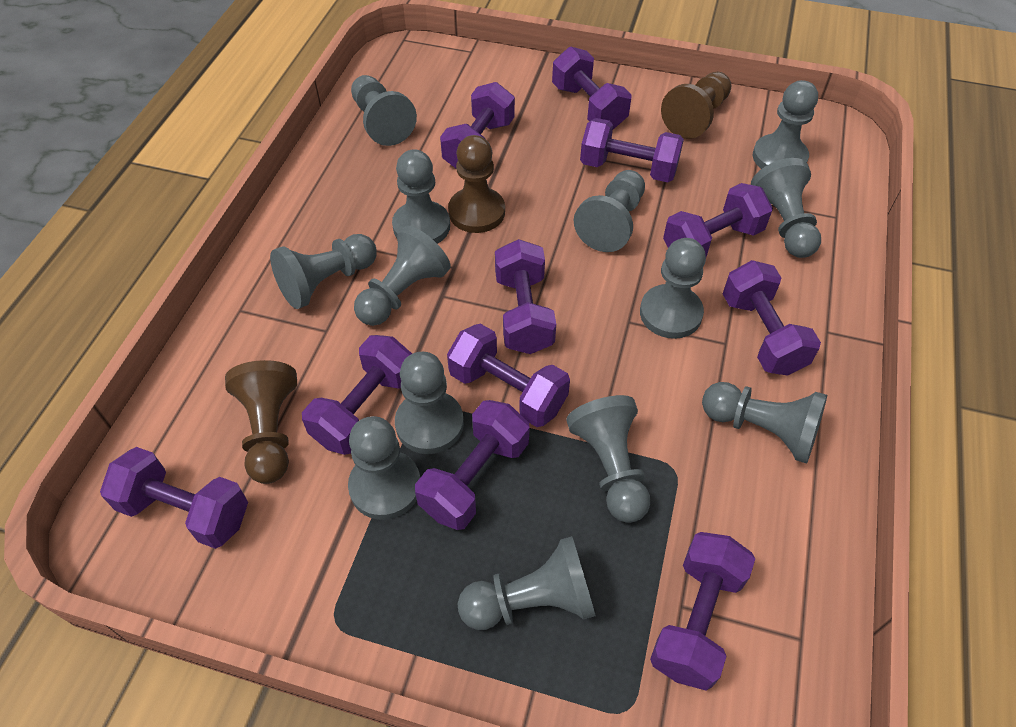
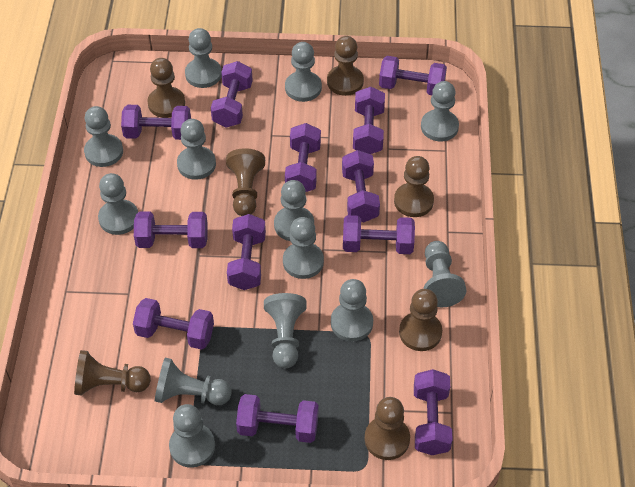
brown pawn: 3 -> 7
purple dumbbell: 11 -> 12

